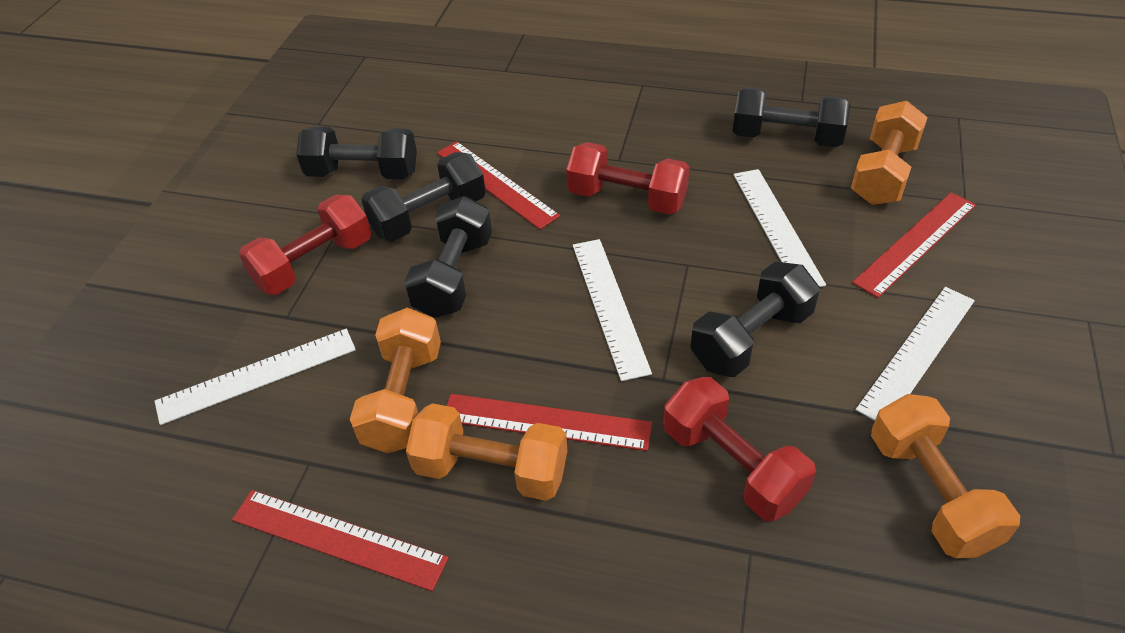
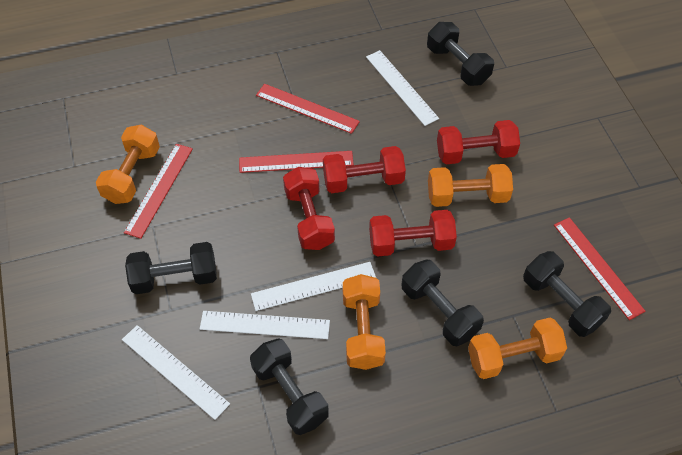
red dumbbell: 3 -> 4

